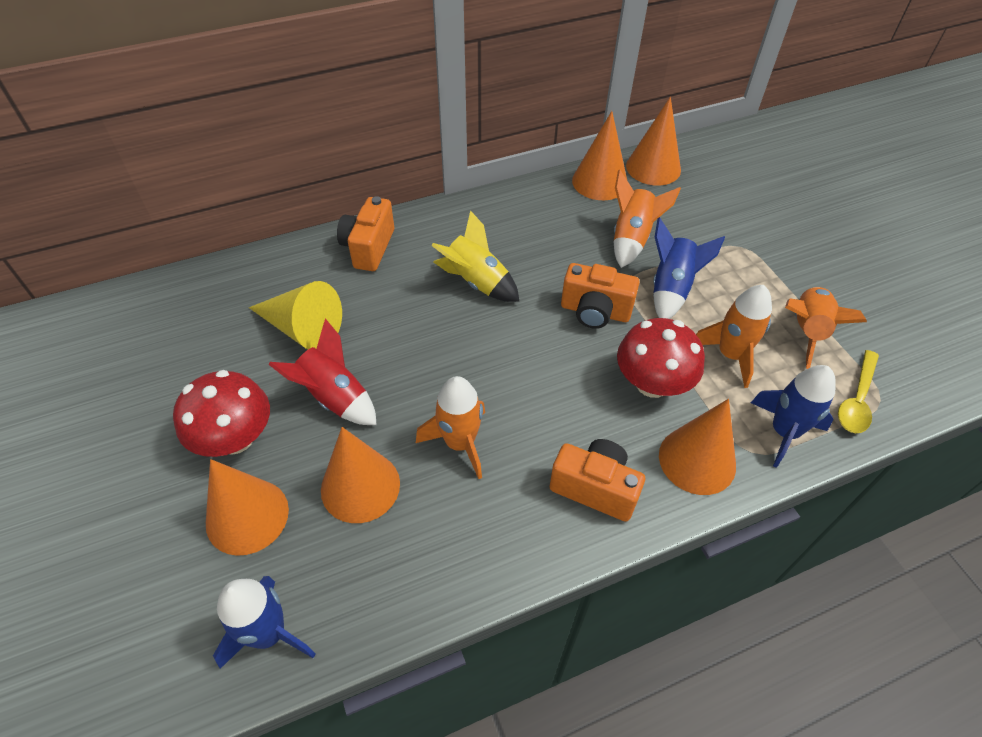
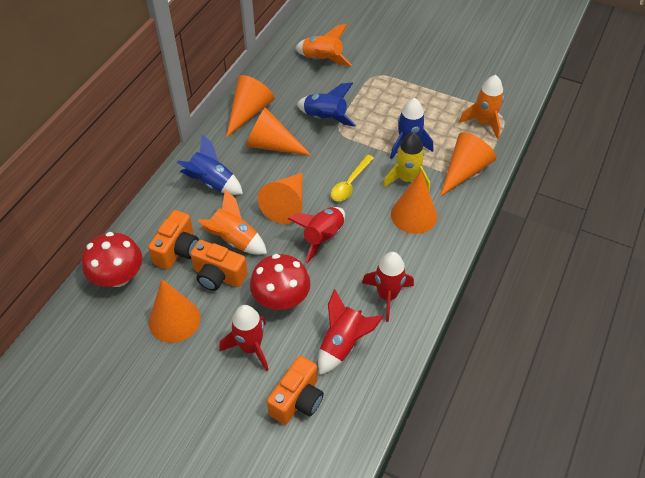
orange cone: 5 -> 6
orange rocket: 4 -> 3
red rocket: 1 -> 4
yellow cone: 1 -> 0

